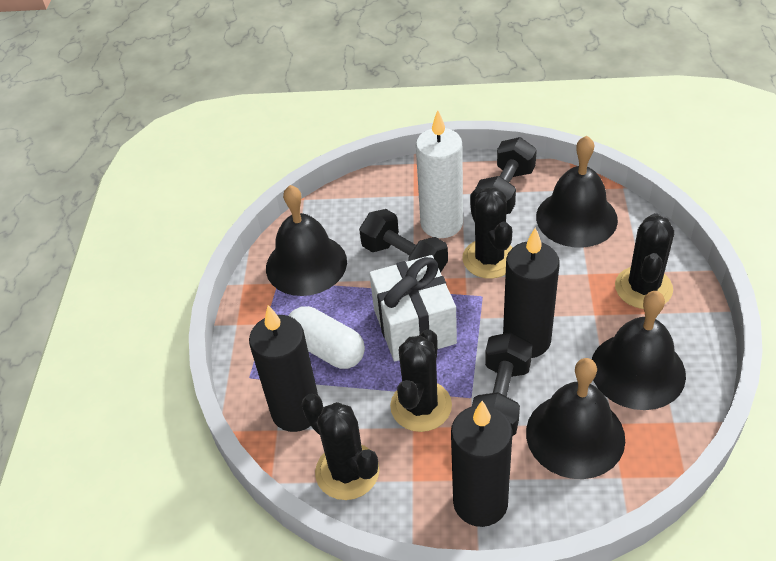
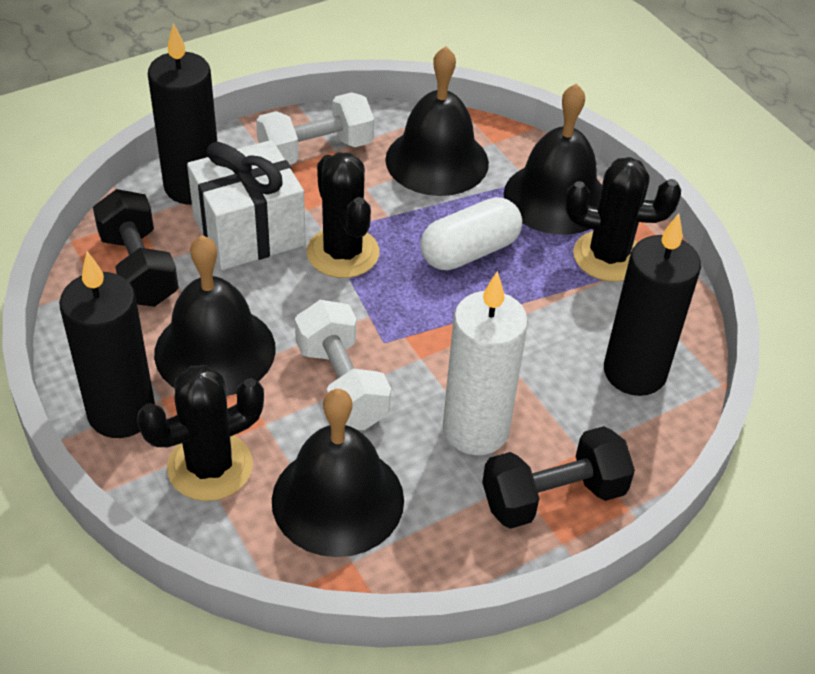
black cactus: 4 -> 3
black dumbbell: 3 -> 2
white dumbbell: 0 -> 2

